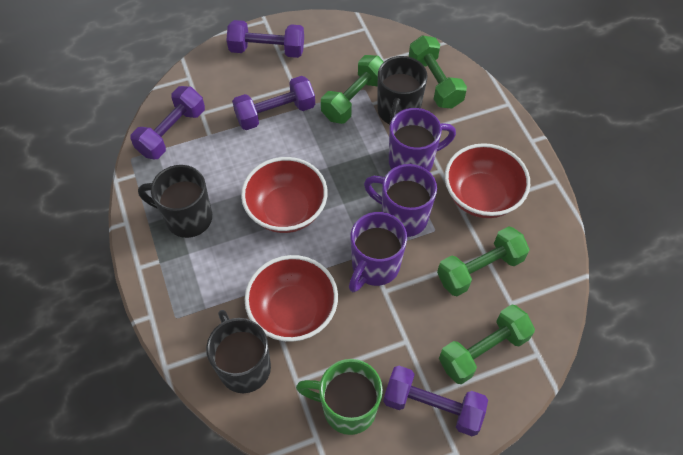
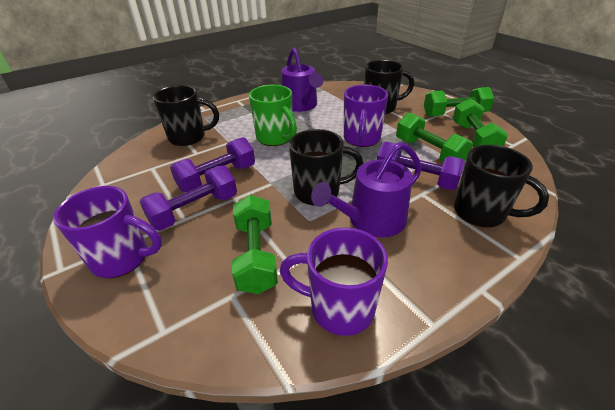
black mug: 3 -> 4
purple dumbbell: 4 -> 3
purple watering can: 0 -> 2
red bowl: 3 -> 0

